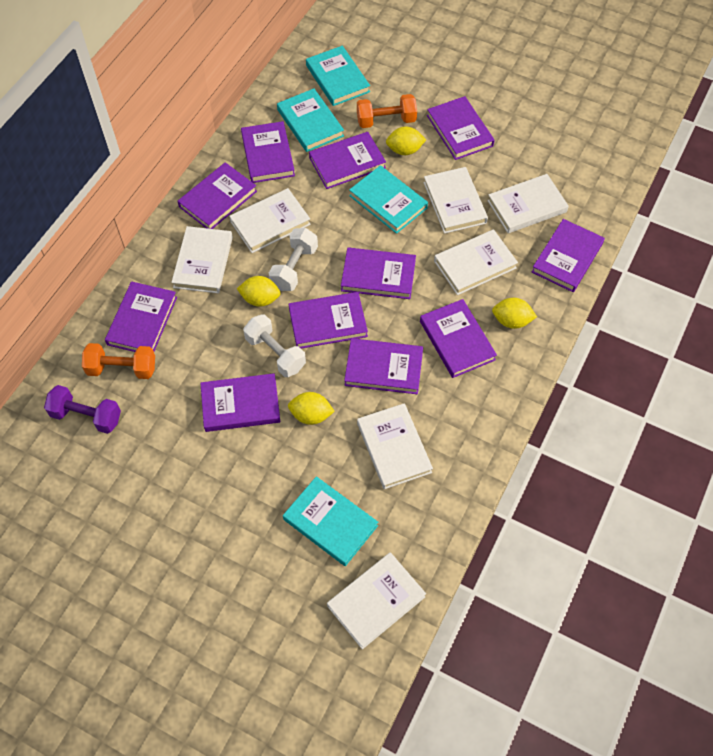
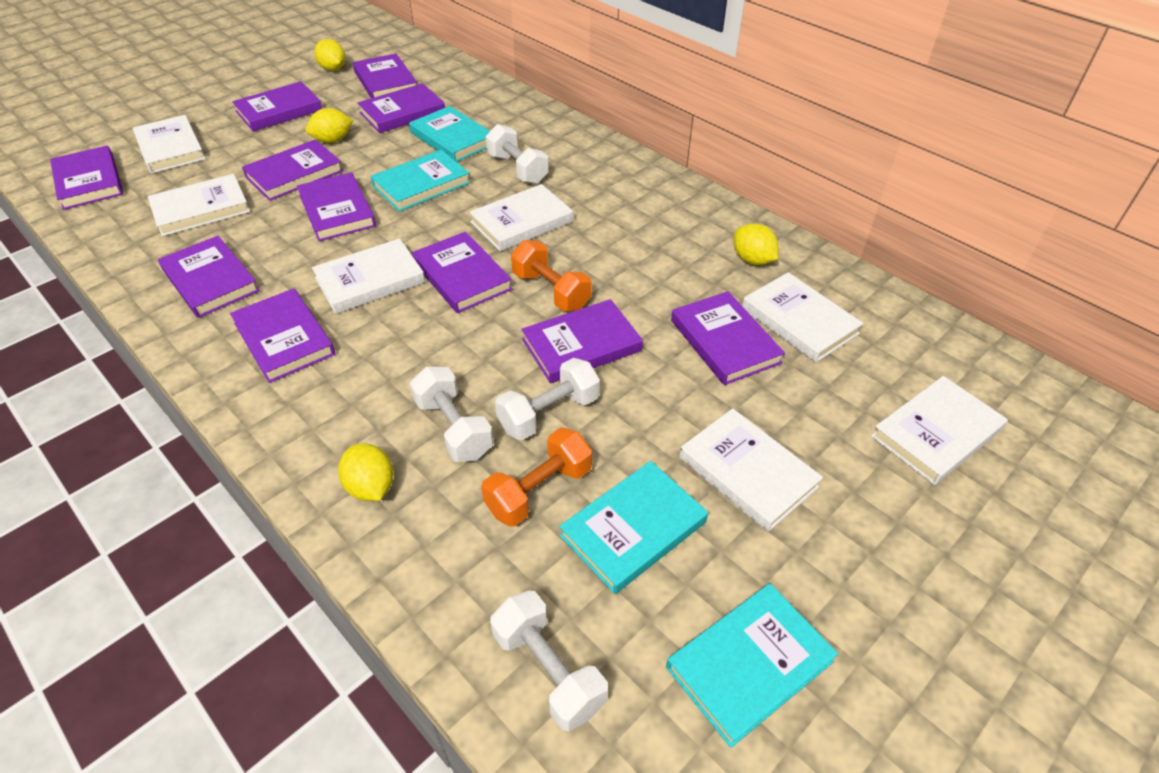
purple dumbbell: 1 -> 0
white dumbbell: 2 -> 4

